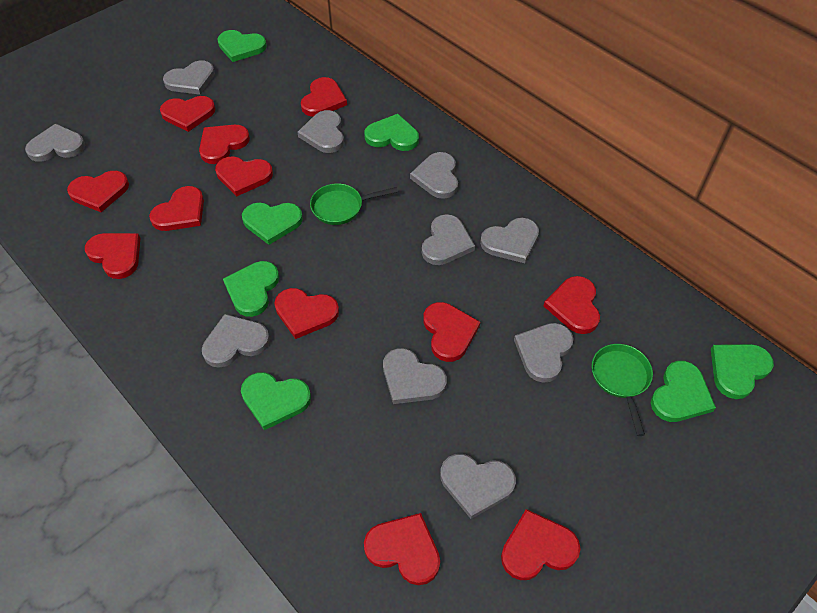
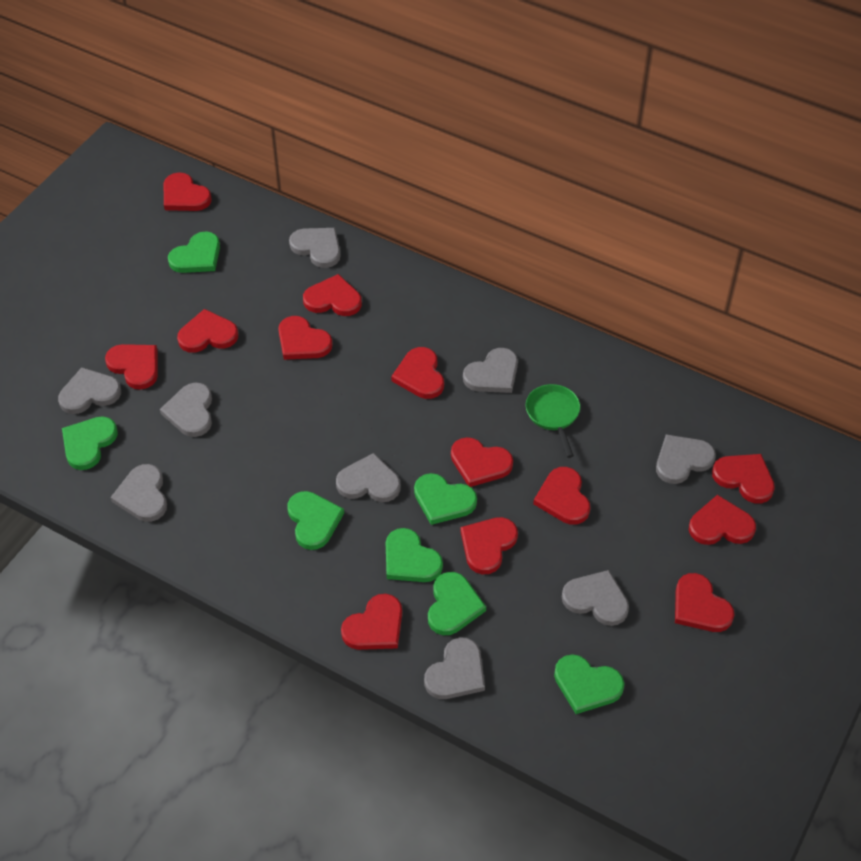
green pan: 2 -> 1
grey heart: 10 -> 9
red heart: 12 -> 13

